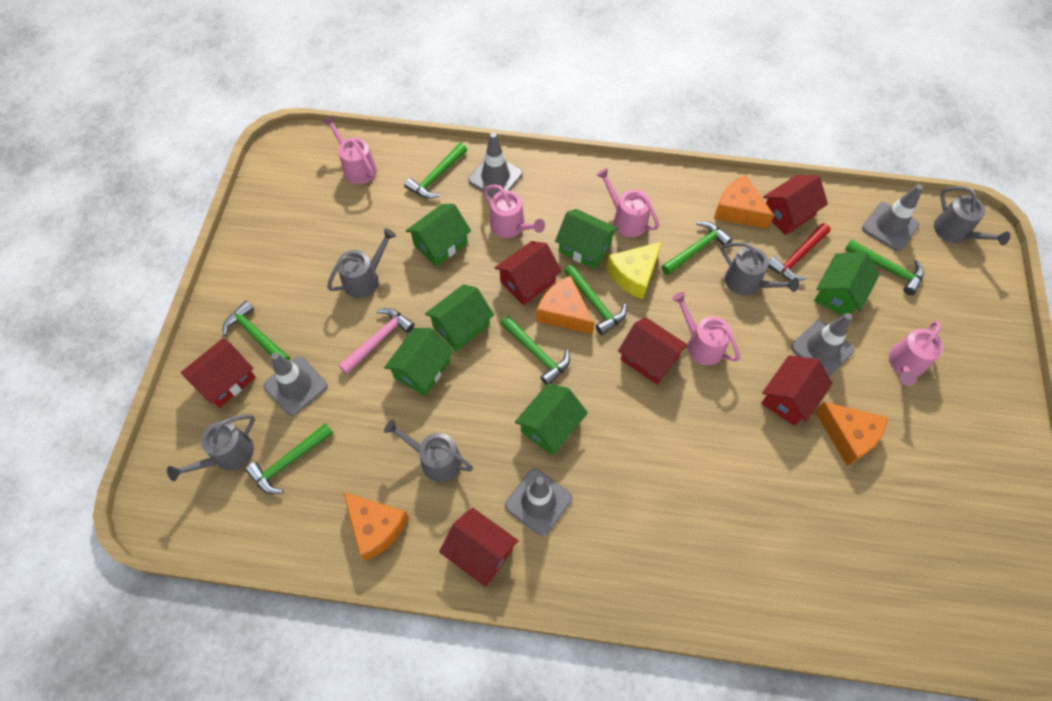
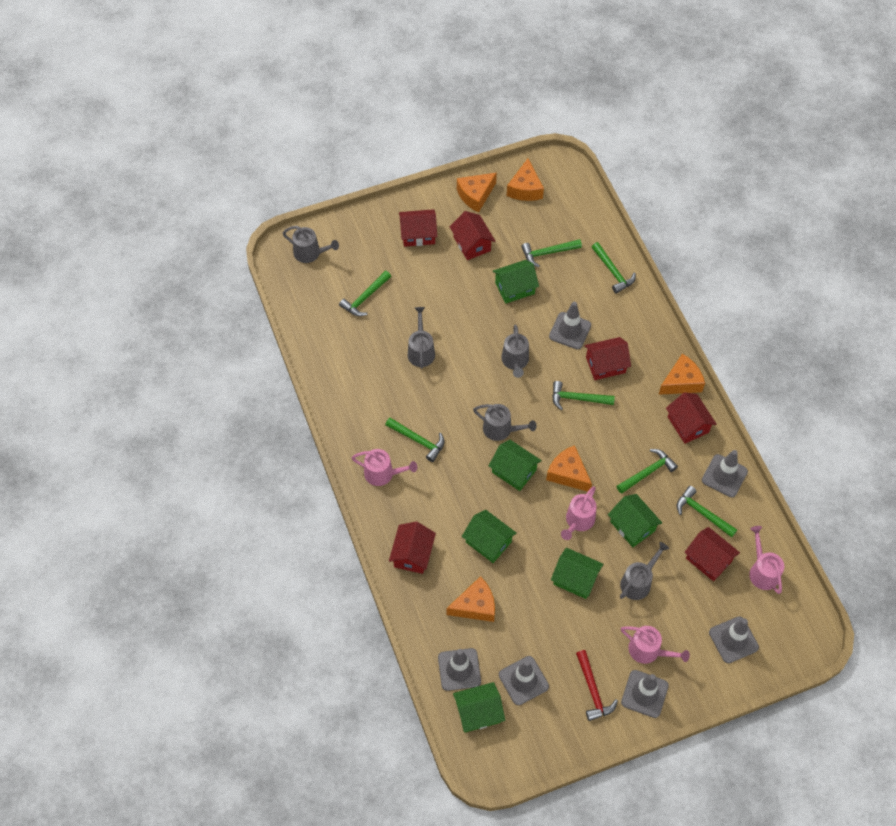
grey traffic cone: 5 -> 6
orange cheese: 4 -> 5
pink hammer: 1 -> 0
pink watering can: 5 -> 4
yellow cheese: 1 -> 0

